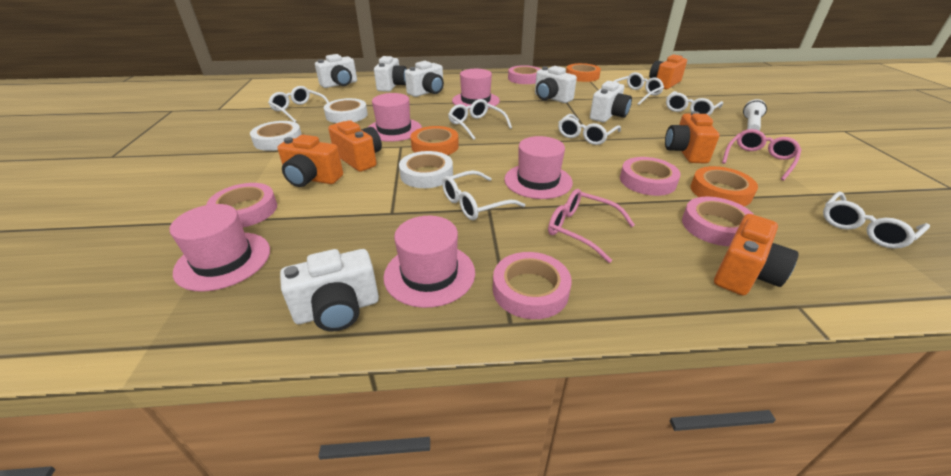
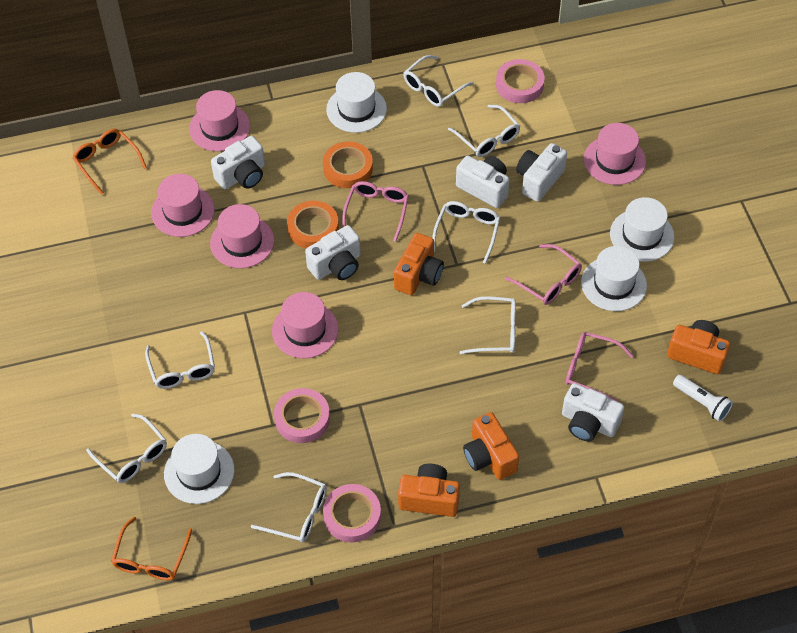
orange camera: 5 -> 4
orange glasses: 0 -> 2
orange tape: 3 -> 2
pink glasses: 2 -> 3
pink tape: 5 -> 3
white camera: 6 -> 5
white hat: 0 -> 4
white tape: 3 -> 0

